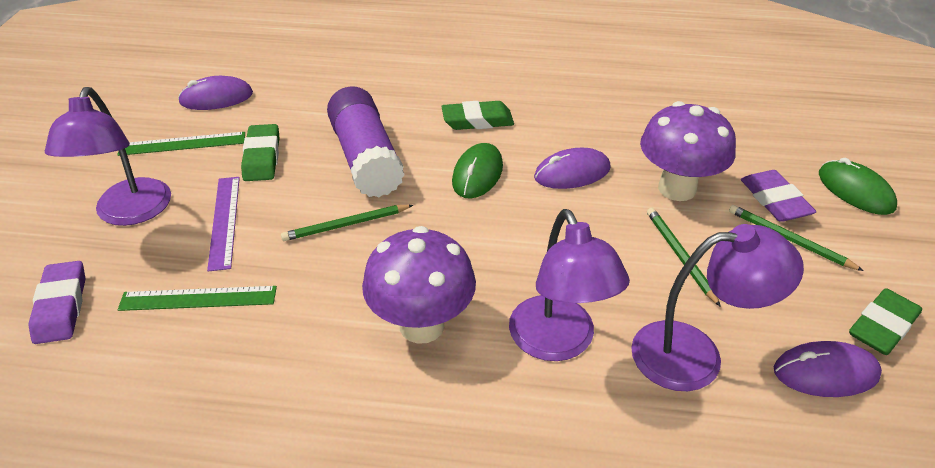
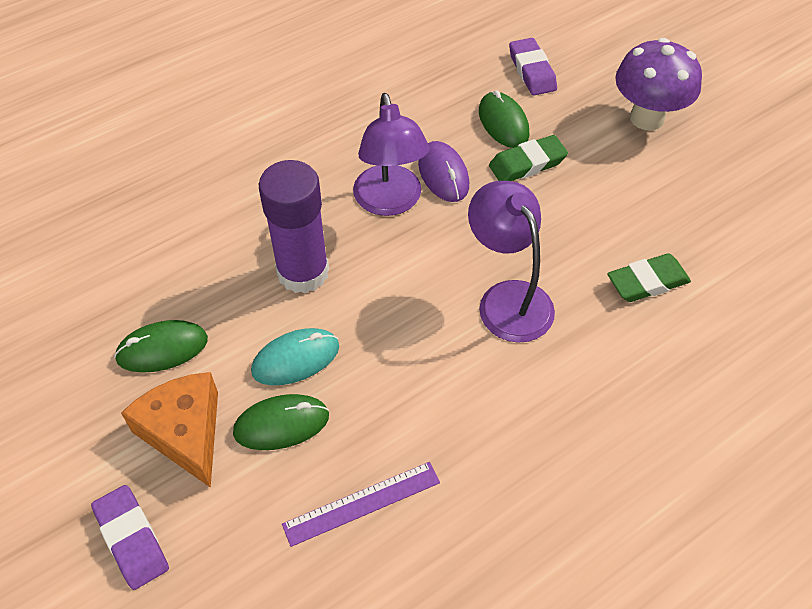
green eraser: 3 -> 2
green mouse: 2 -> 3
green pencil: 3 -> 0
green ruler: 2 -> 0
orange cheese: 0 -> 1
purple lamp: 3 -> 2
purple mouse: 3 -> 1
purple mushroom: 2 -> 1
turquoise mouse: 0 -> 1

